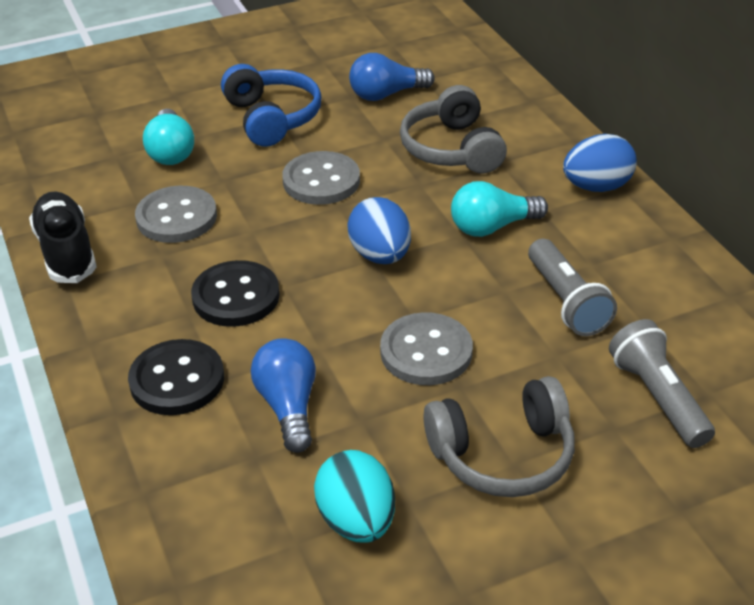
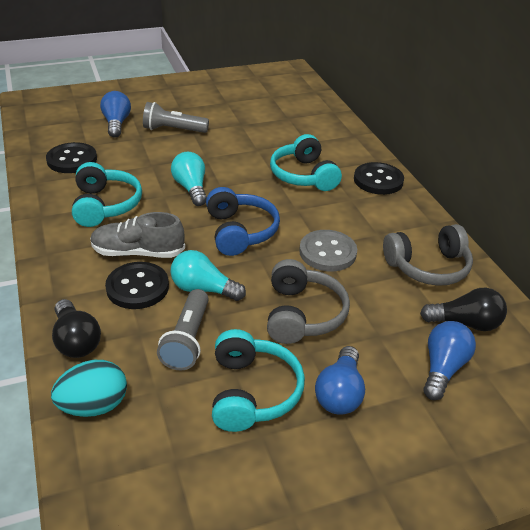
black button: 2 -> 3
black light bulb: 0 -> 2
black shoe: 1 -> 0
blue egg: 2 -> 0
blue light bulb: 2 -> 3
grey button: 3 -> 1
grey shoe: 0 -> 1
turquoise headphones: 0 -> 3

